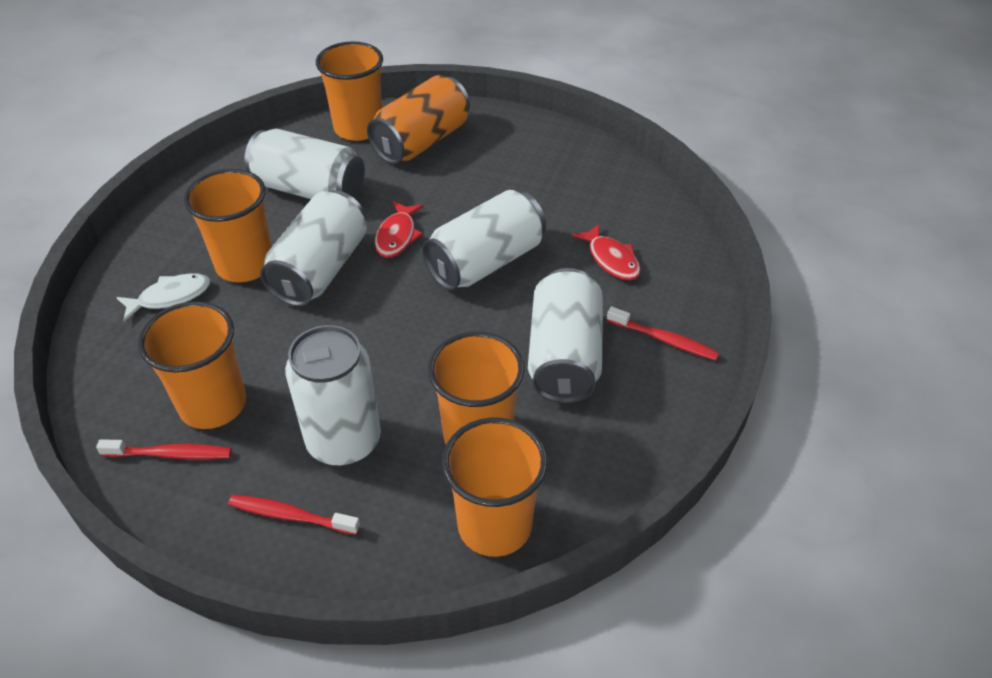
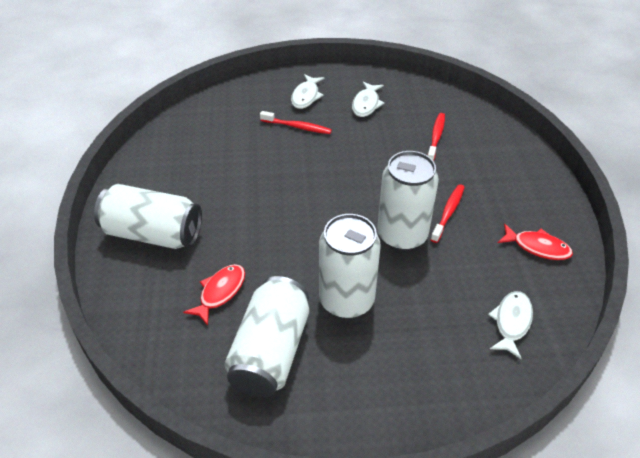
orange can: 1 -> 0
orange cup: 5 -> 0
white can: 5 -> 4
white fish: 1 -> 3

